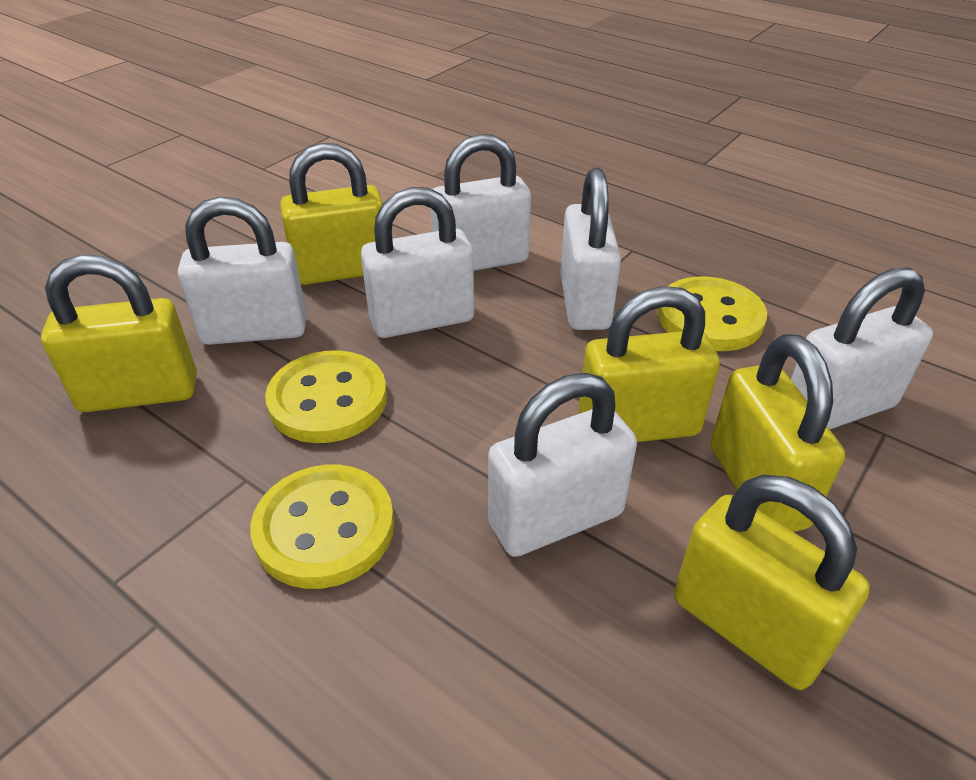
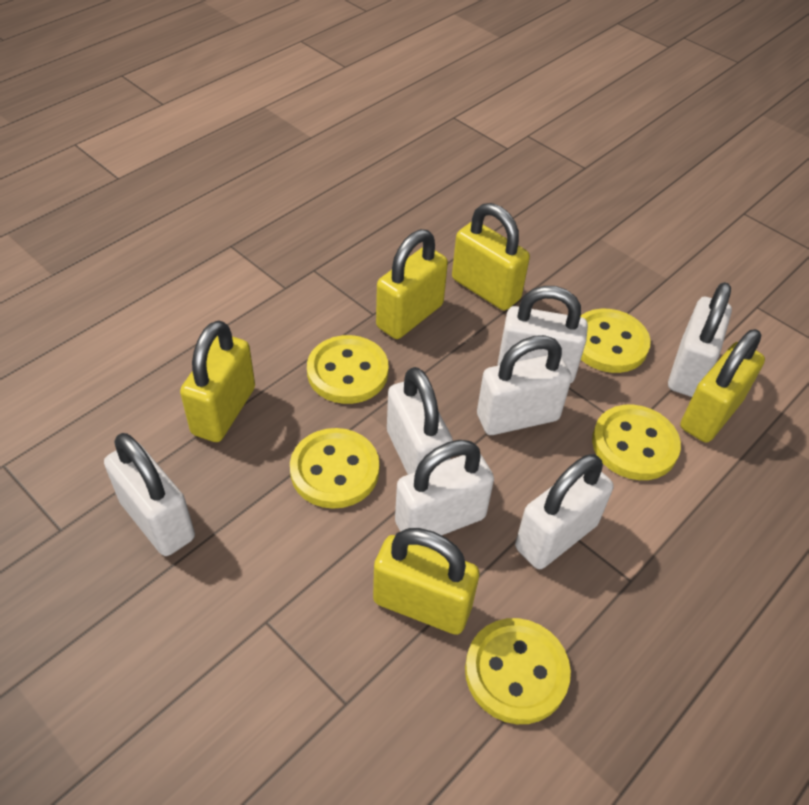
white padlock: 6 -> 7
yellow button: 3 -> 5

